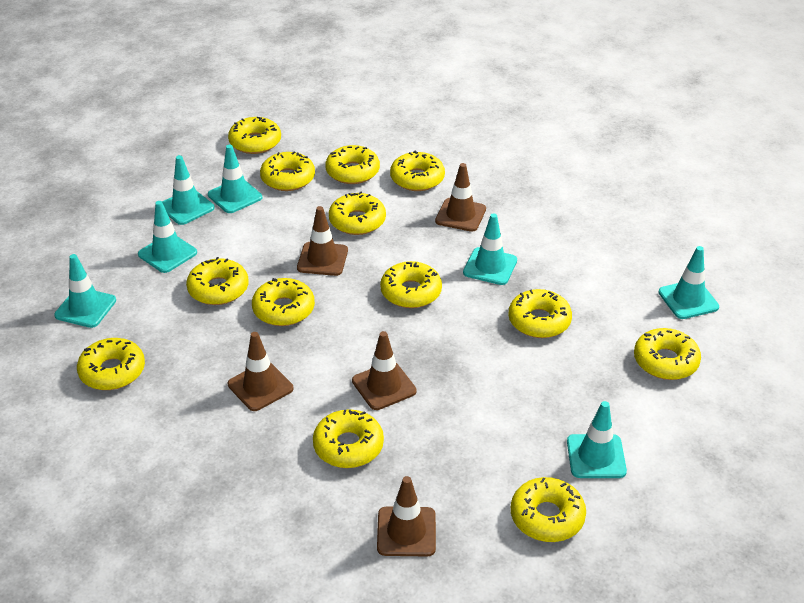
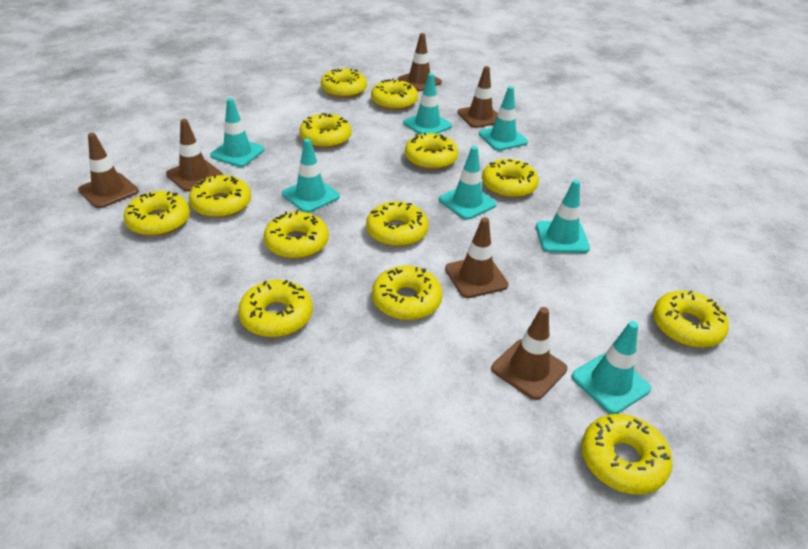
brown traffic cone: 5 -> 6

